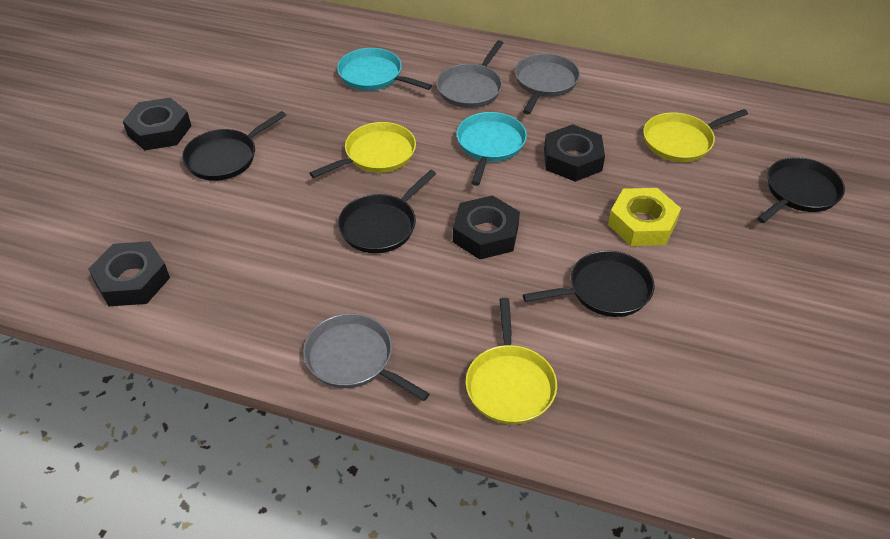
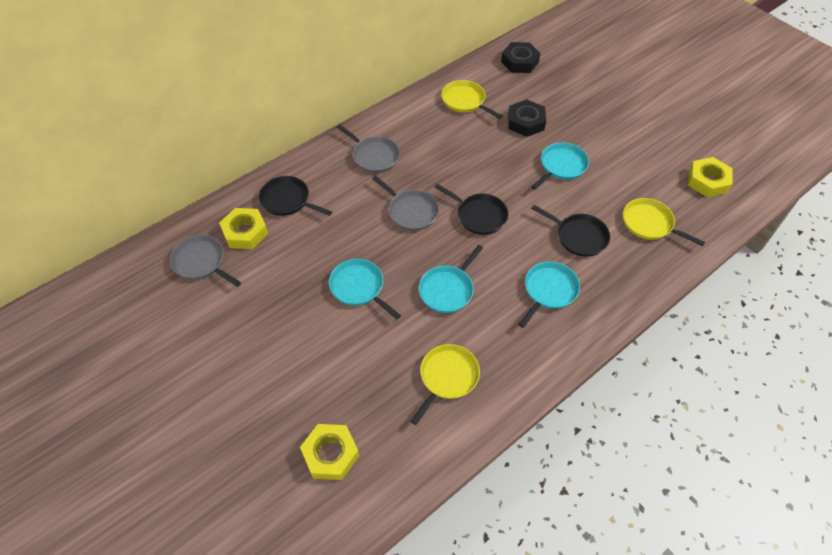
black nut: 4 -> 2
black pan: 4 -> 3
turquoise pan: 2 -> 4
yellow nut: 1 -> 3

